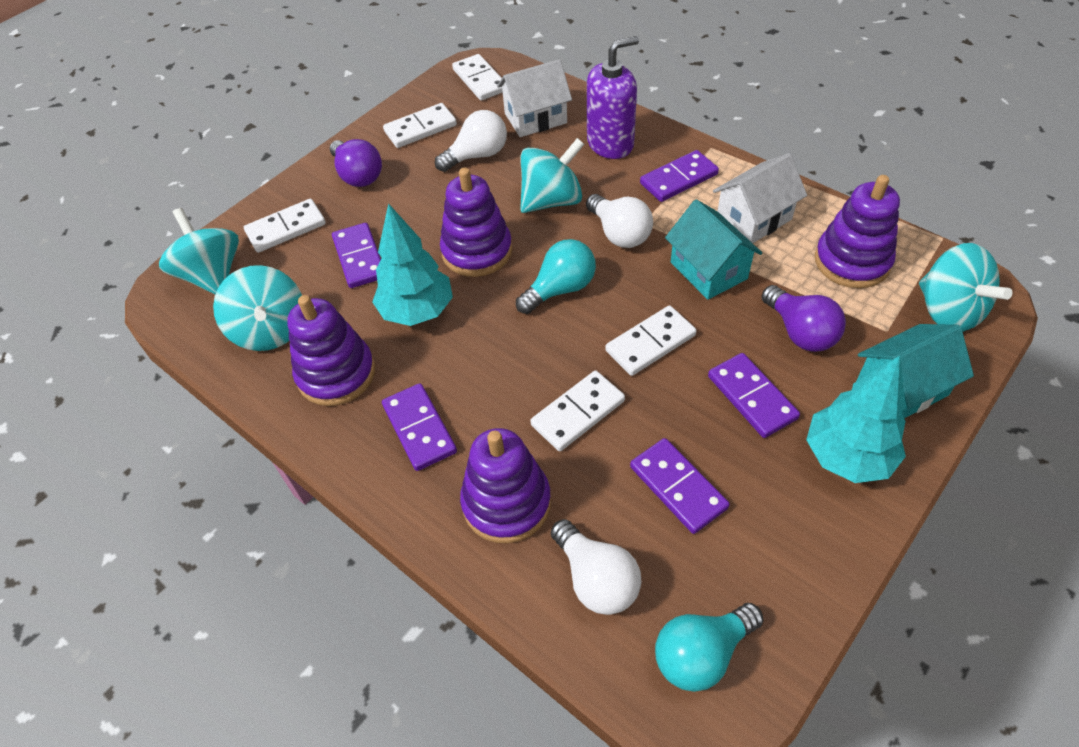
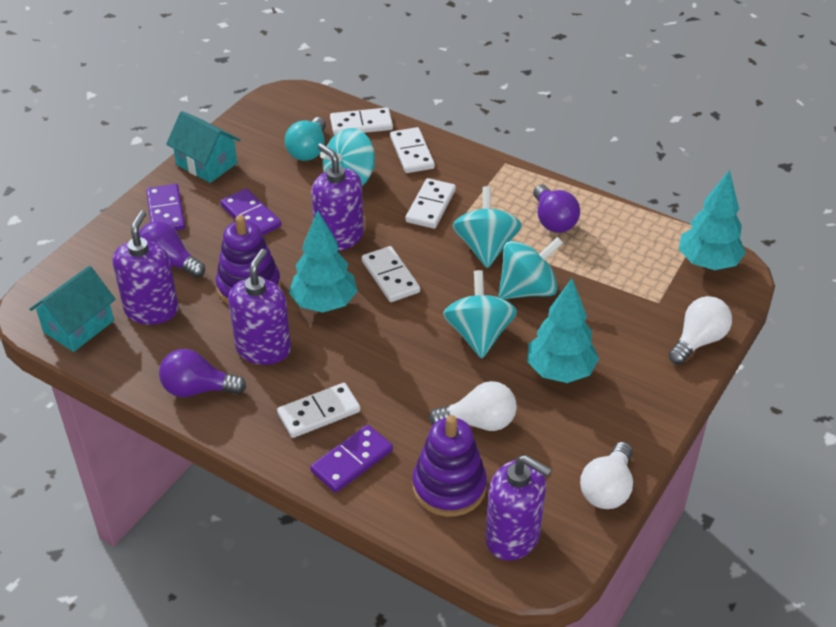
purple domino: 5 -> 3
purple light bulb: 2 -> 3
purple soap dispenser: 1 -> 4
purple stacking toy: 4 -> 2
turquoise light bulb: 2 -> 1
turquoise tree: 2 -> 3
white house: 2 -> 0

